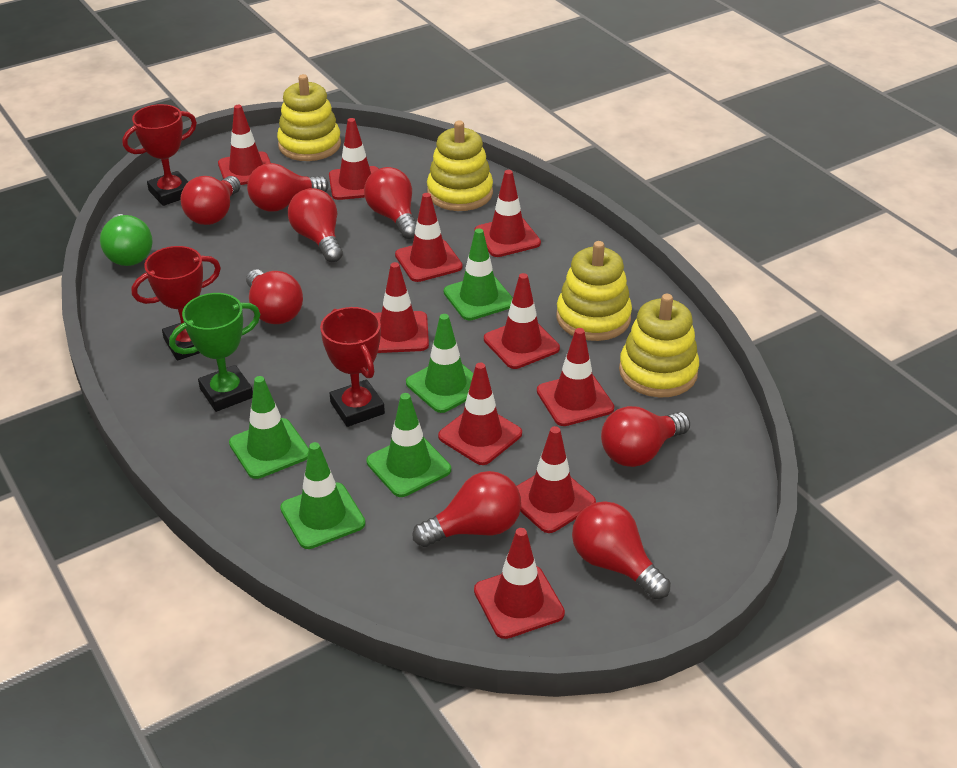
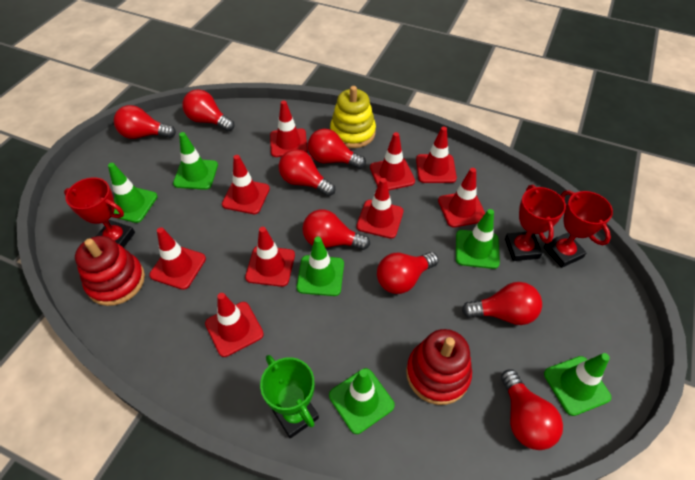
green light bulb: 1 -> 0
green traffic cone: 5 -> 6
red stacking toy: 0 -> 2
red traffic cone: 10 -> 9
yellow stacking toy: 4 -> 1

